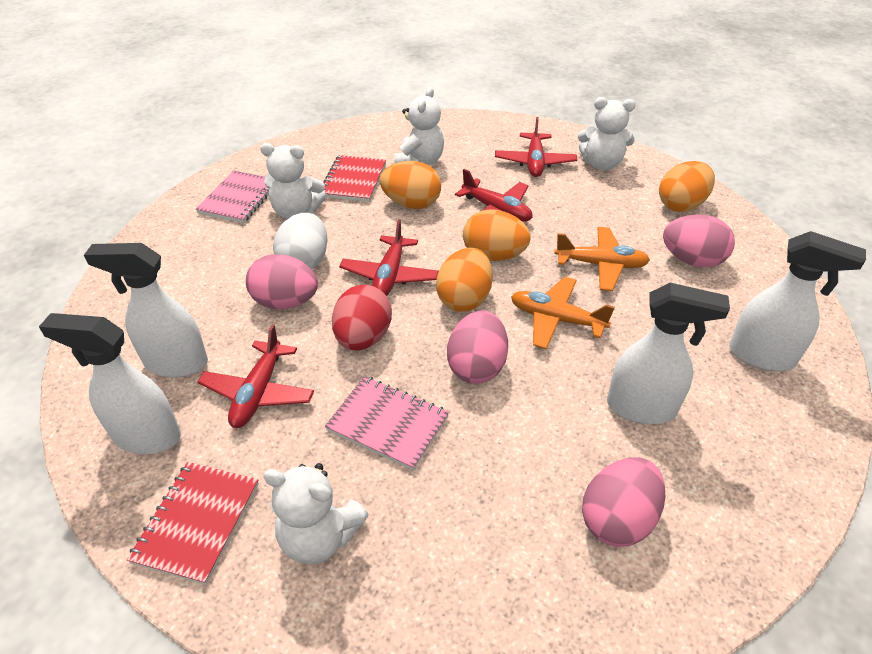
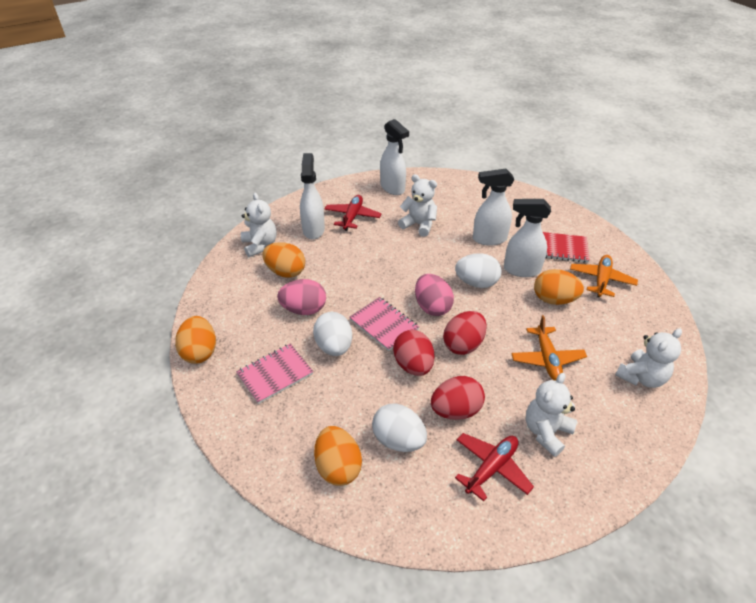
pink egg: 4 -> 2
red egg: 1 -> 3
red notebook: 2 -> 1
red plane: 4 -> 2
white egg: 1 -> 3

